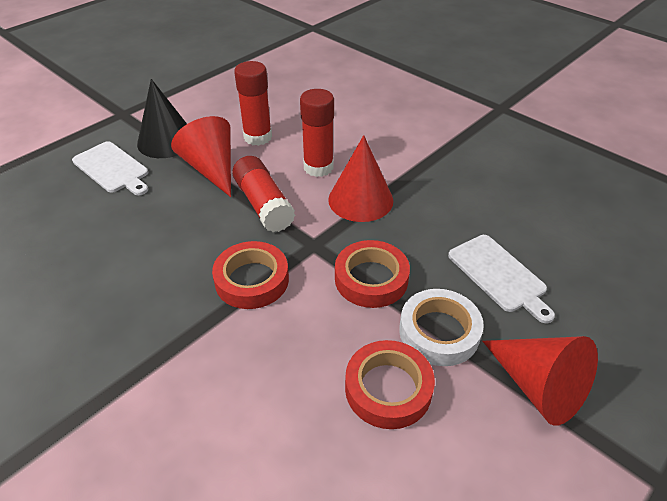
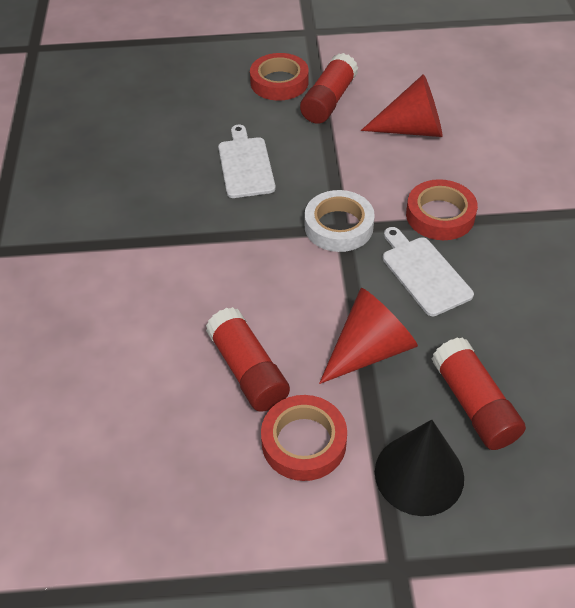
red cone: 3 -> 2

